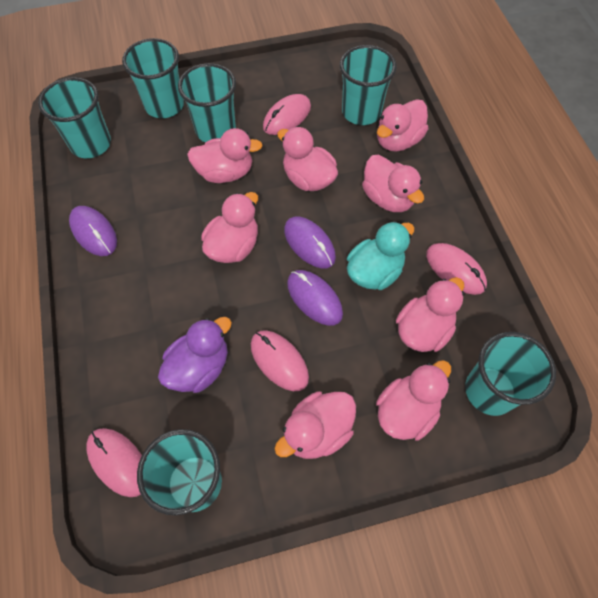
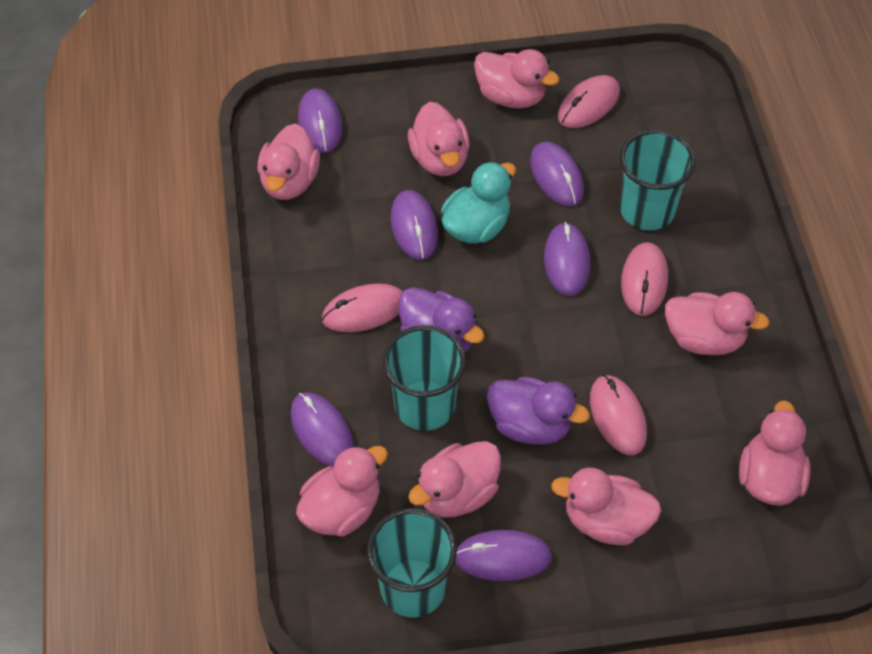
purple duck: 1 -> 2
purple mouse: 3 -> 6
turquoise cup: 6 -> 3

